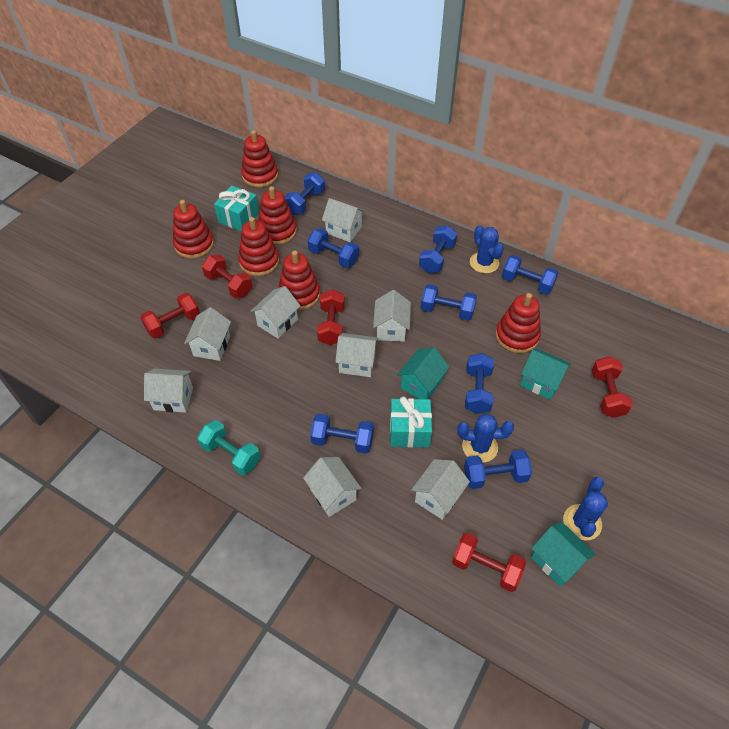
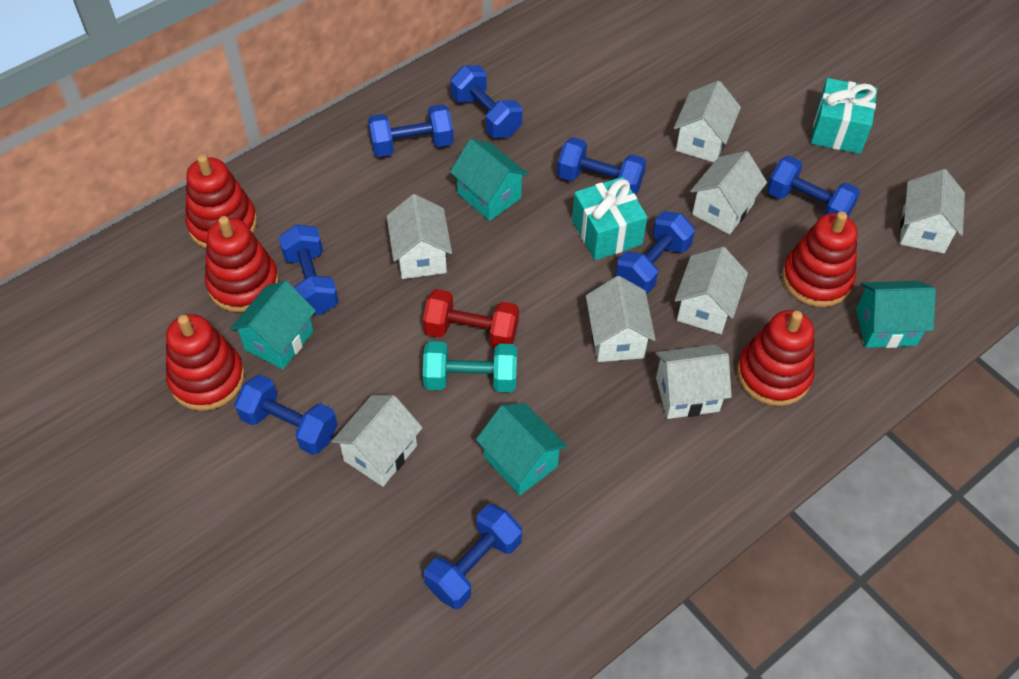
blue cactus: 3 -> 0
red dumbbell: 5 -> 1
red stacking toy: 6 -> 5
turquoise house: 3 -> 4

